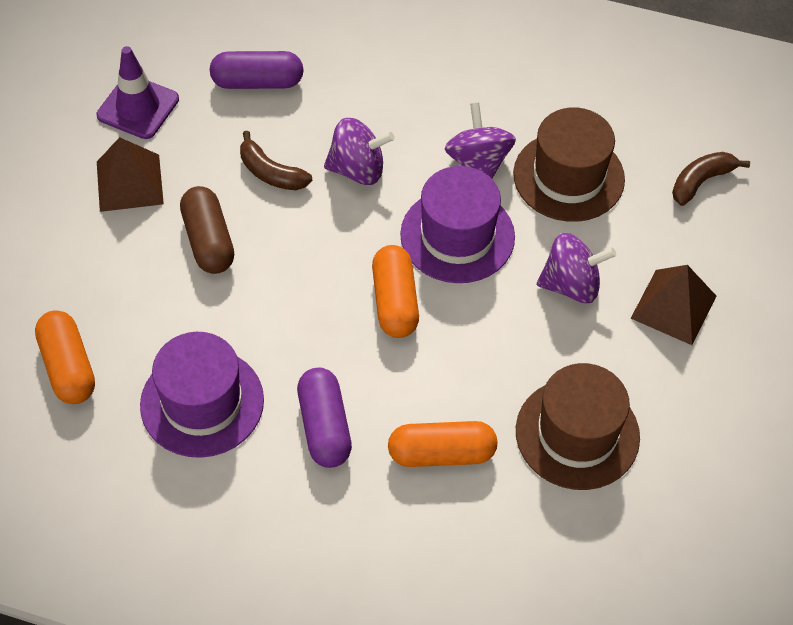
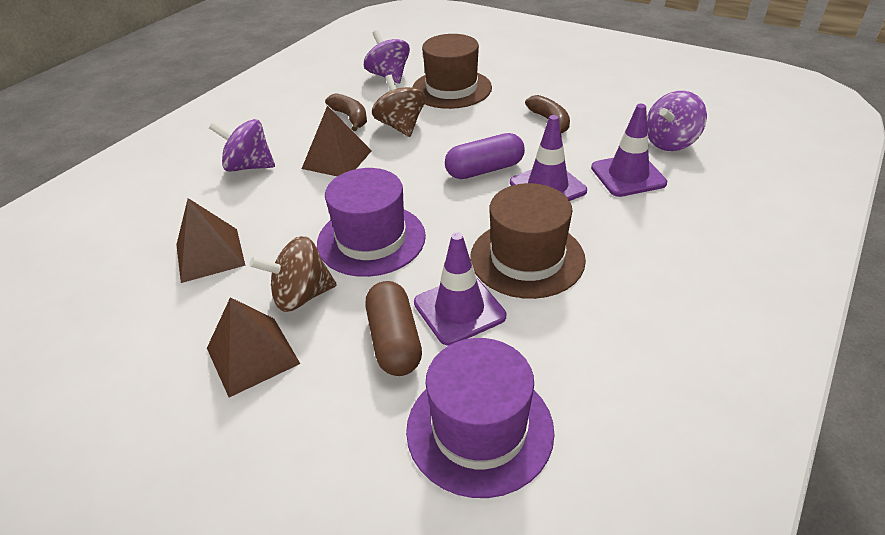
brown pyramid: 2 -> 3
brown spinning top: 0 -> 2
orange capsule: 3 -> 0
purple capsule: 2 -> 1
purple traffic cone: 1 -> 3

